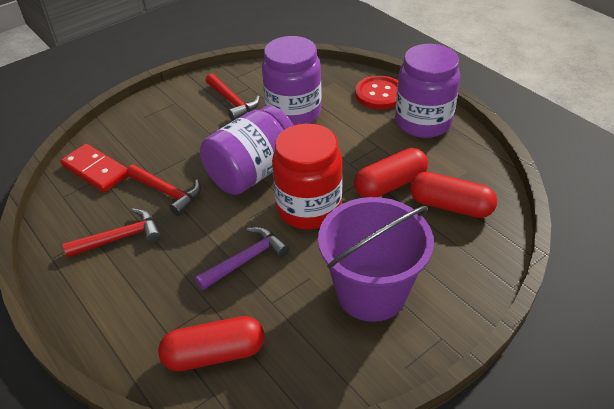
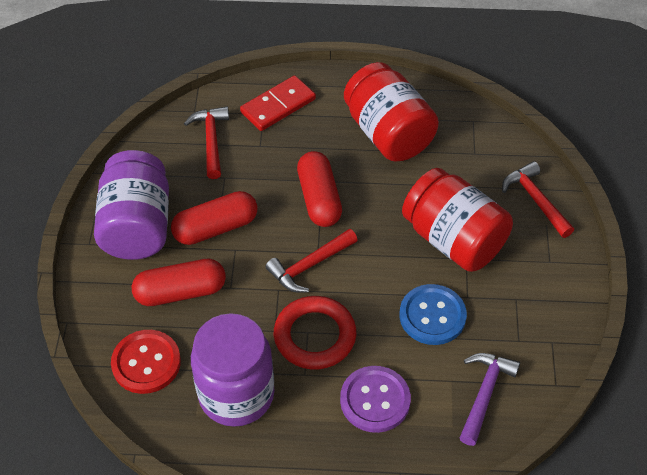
blue button: 0 -> 1
purple bucket: 1 -> 0
purple button: 0 -> 1
purple jar: 3 -> 2
red jar: 1 -> 2
red ring: 0 -> 1

